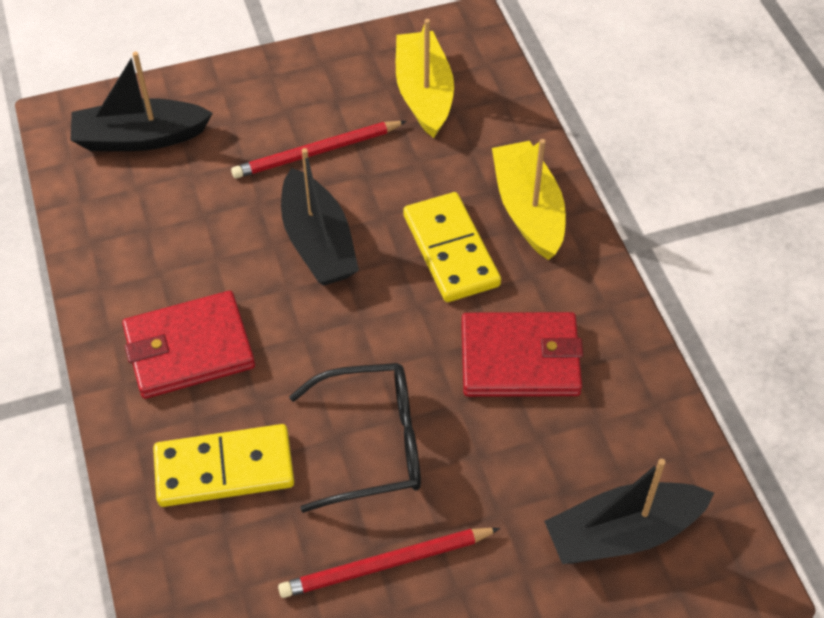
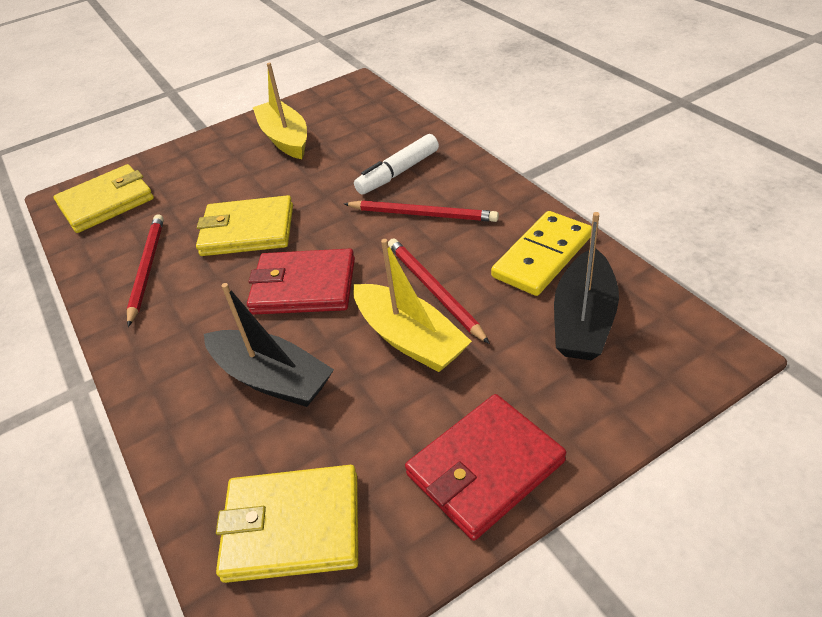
black boat: 3 -> 2
black glasses: 1 -> 0
red pencil: 2 -> 3
white marker: 0 -> 1
yellow domino: 2 -> 1
yellow wallet: 0 -> 3

